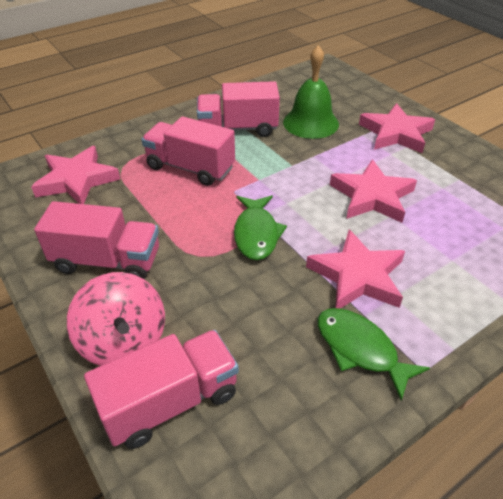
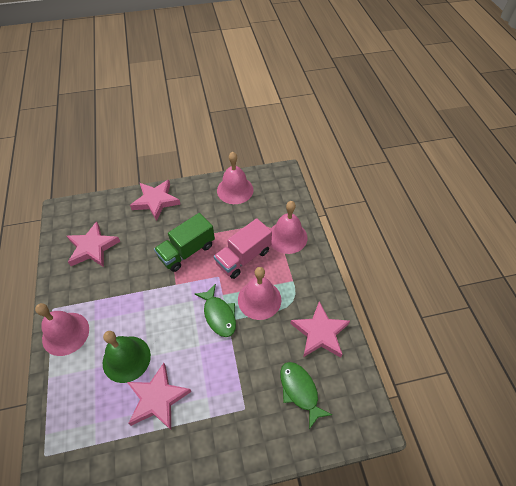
green truck: 0 -> 1
pink bell: 0 -> 4
pink spinning top: 1 -> 0
pink truck: 4 -> 1

